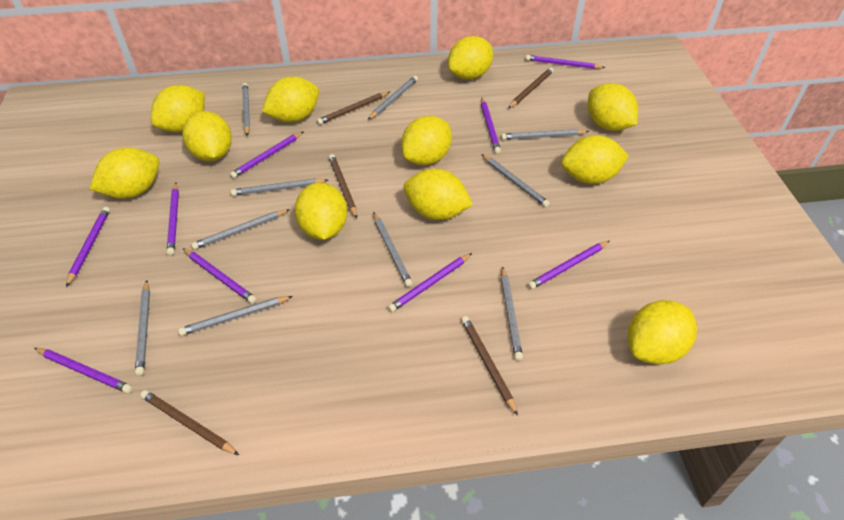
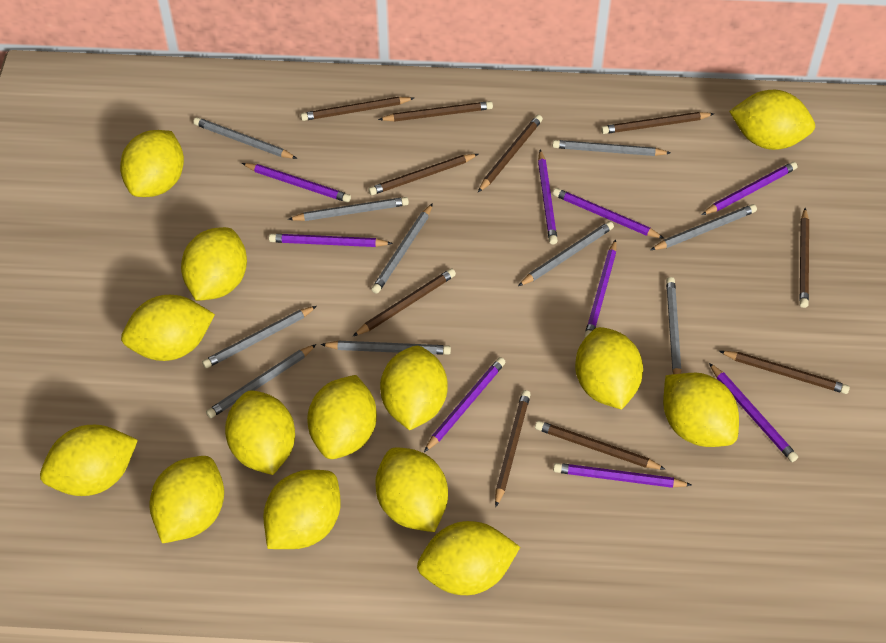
brown pencil: 5 -> 10
yellow lemon: 11 -> 14

